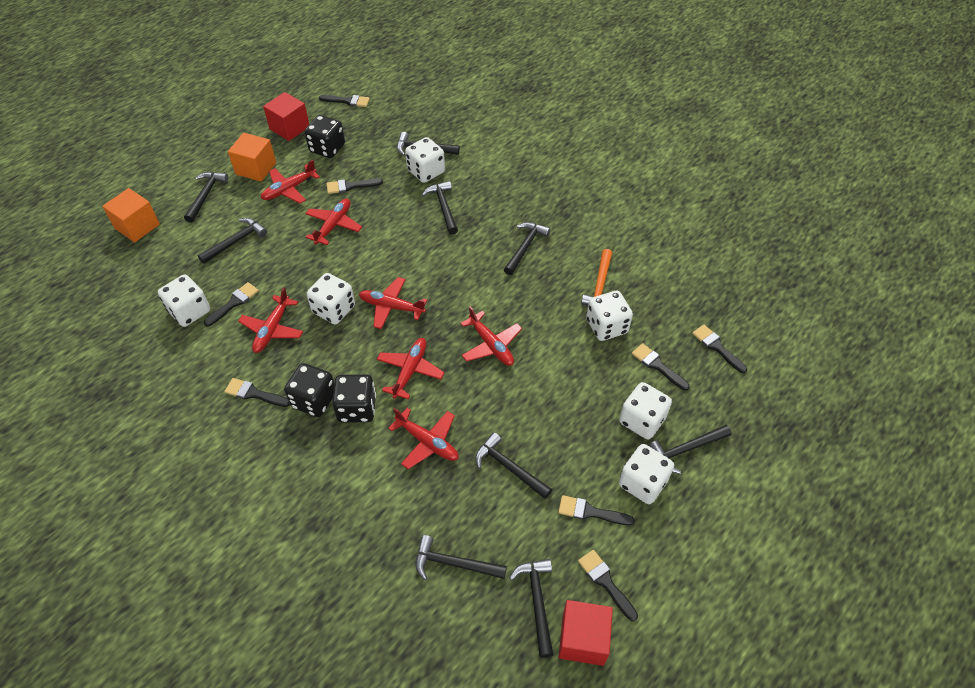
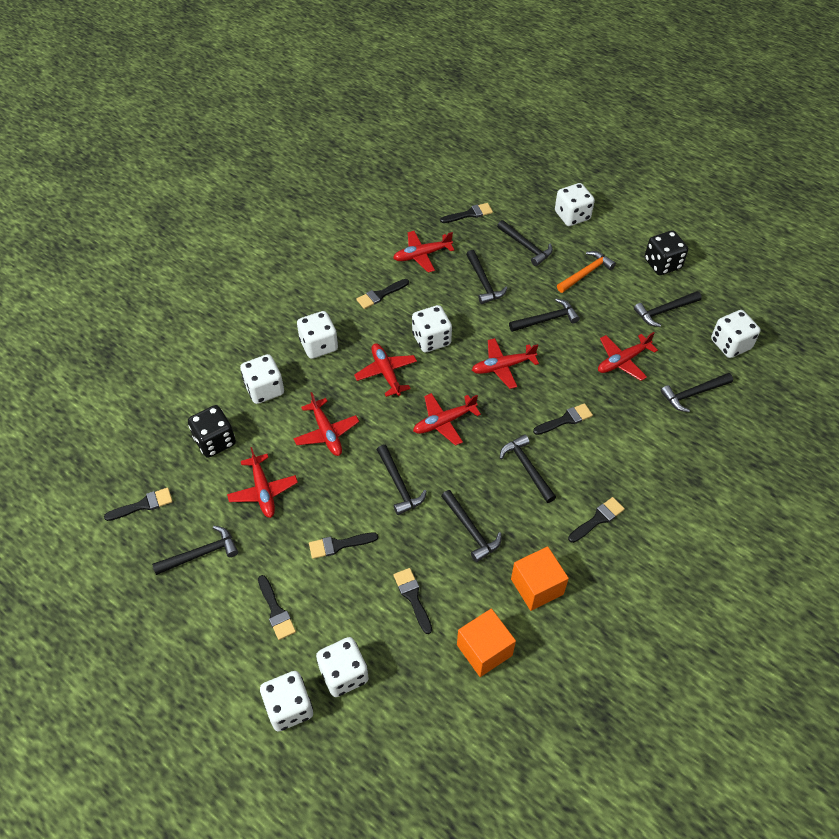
black dice: 3 -> 2
red cube: 2 -> 0
white dice: 6 -> 7

